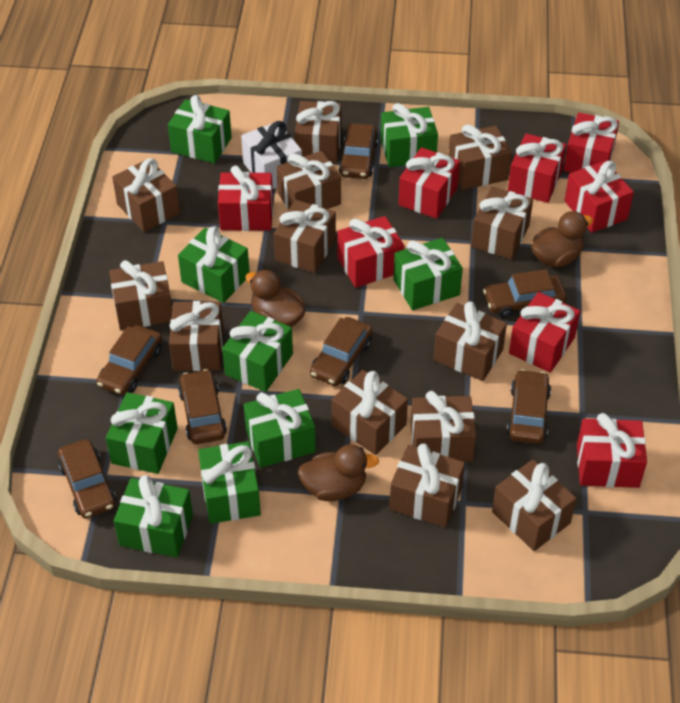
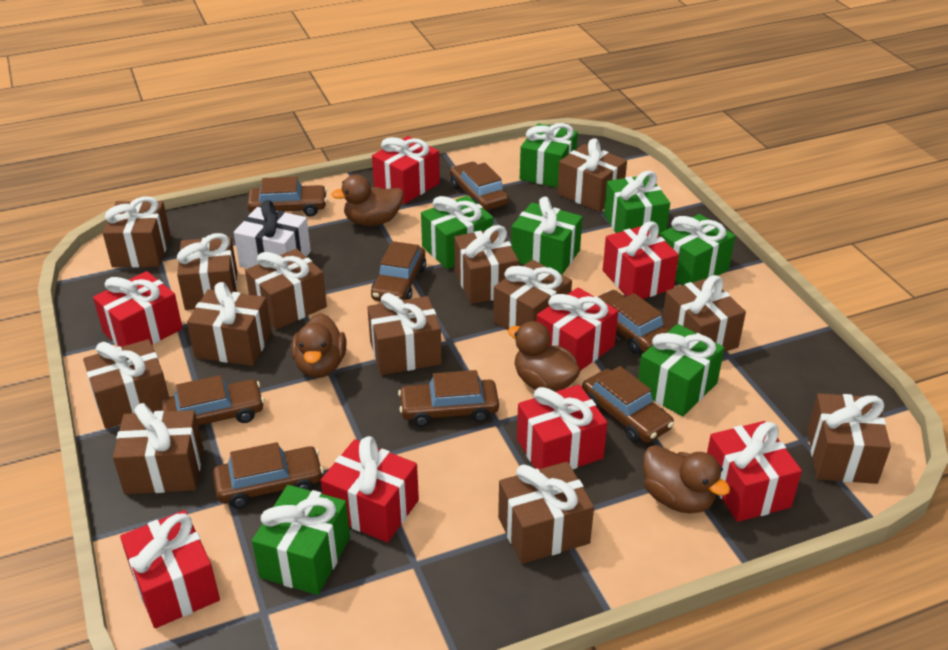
brown car: 7 -> 8
brown duck: 3 -> 4
green gift: 9 -> 7

